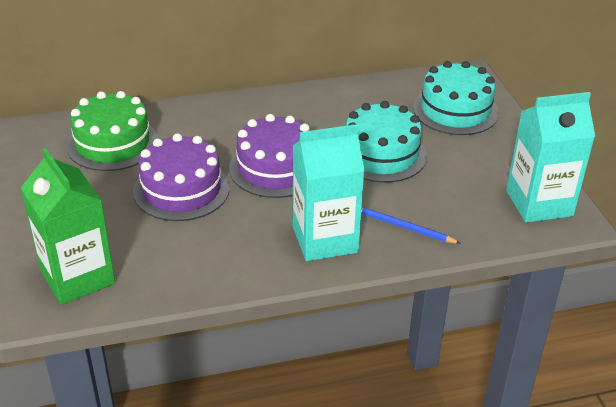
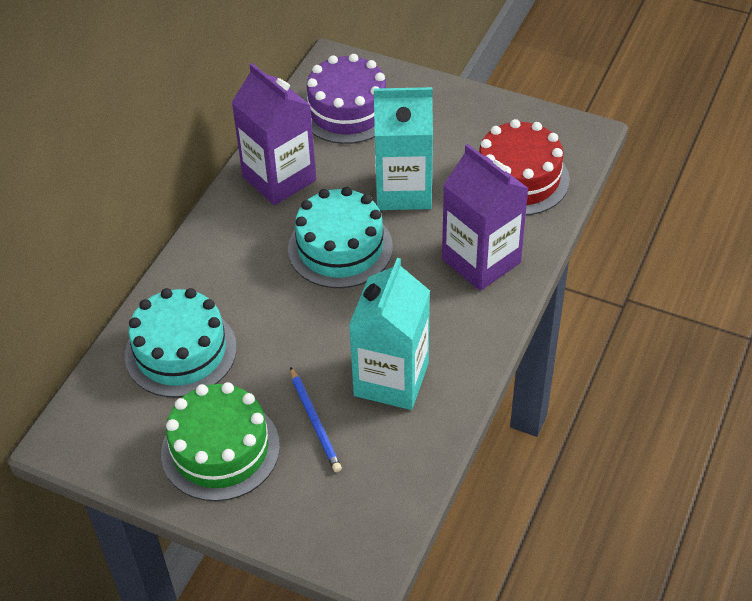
green carton: 1 -> 0
purple cake: 2 -> 1
purple carton: 0 -> 2
red cake: 0 -> 1

